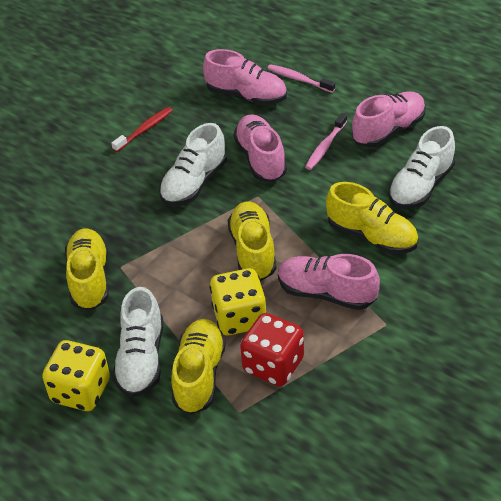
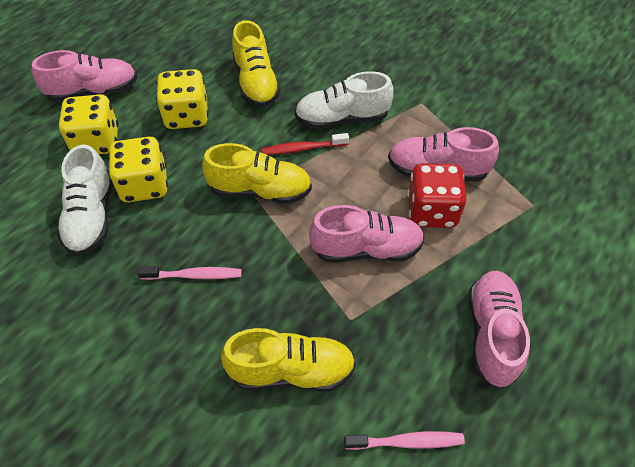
white shoe: 3 -> 2
yellow dice: 2 -> 3
yellow shoe: 4 -> 3

